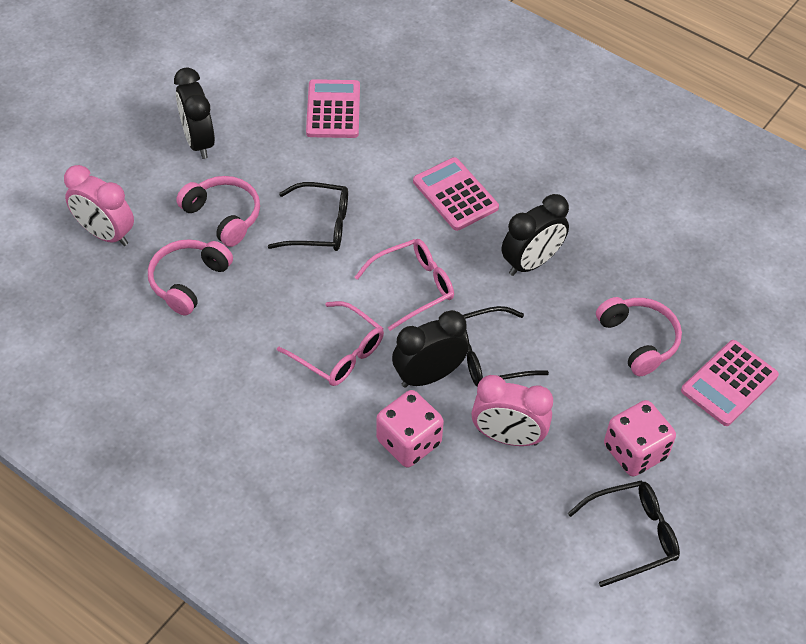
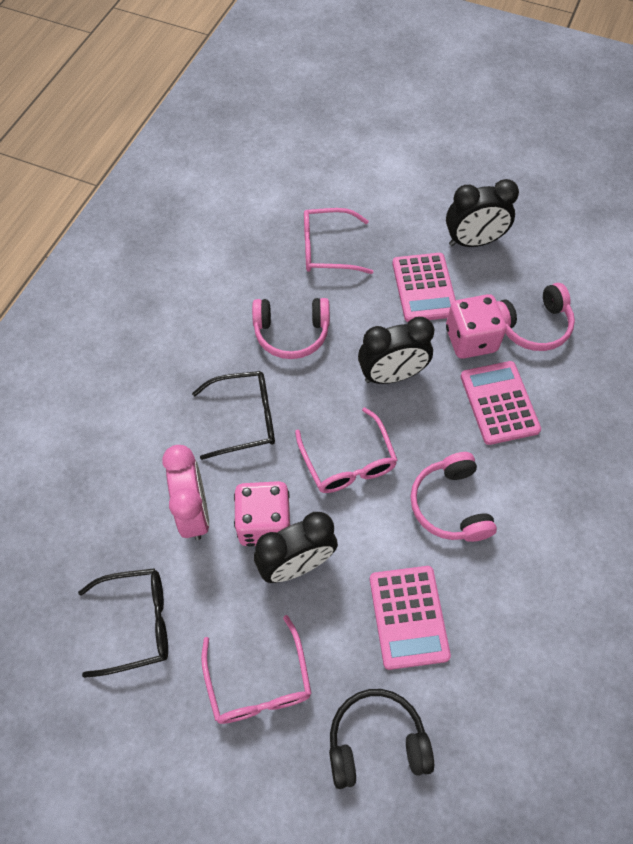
black glasses: 3 -> 2
black headphones: 0 -> 1
pink clock: 2 -> 1
pink glasses: 2 -> 3

